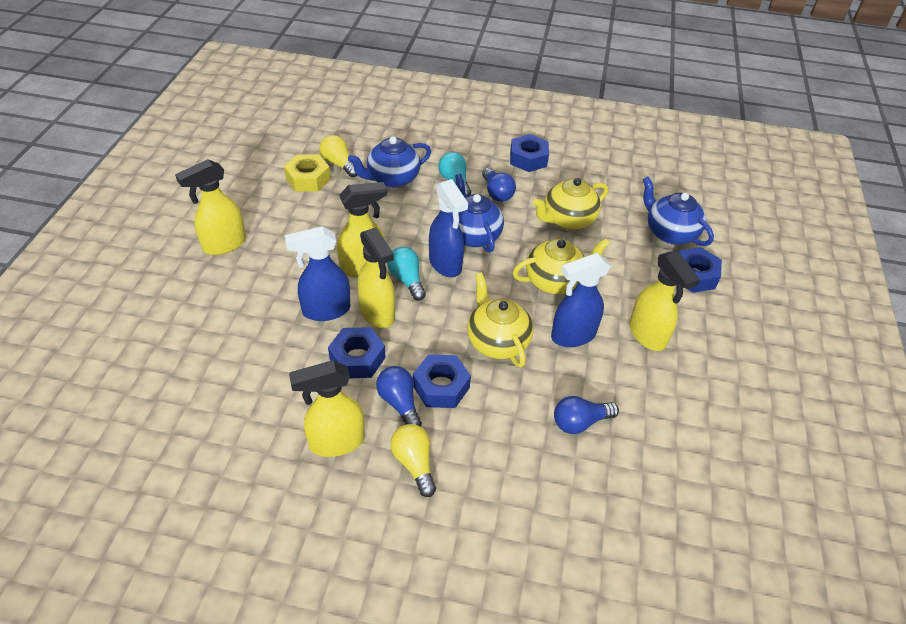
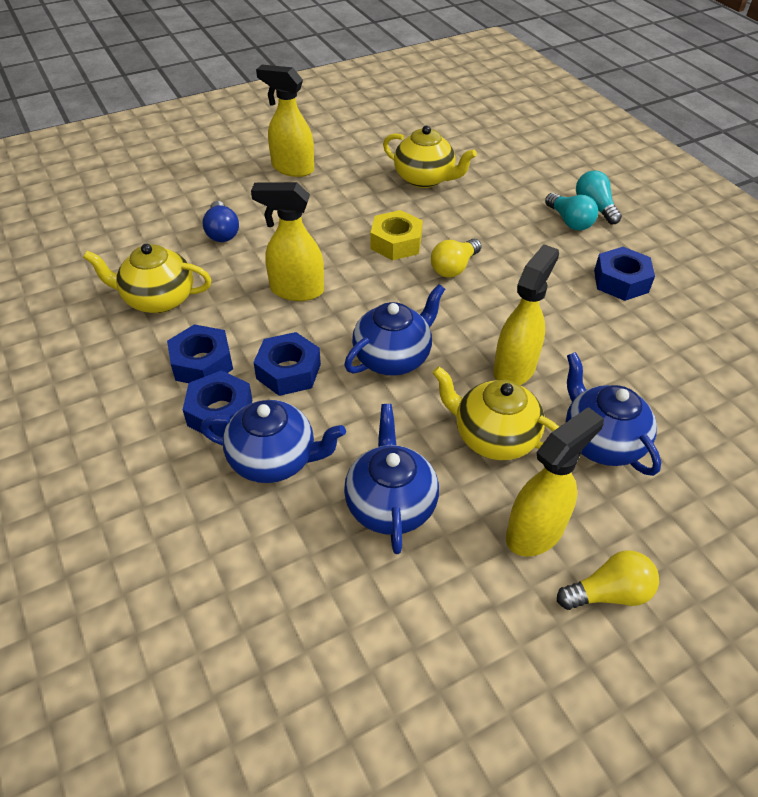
blue light bulb: 3 -> 1
blue spray bottle: 3 -> 0
blue teapot: 3 -> 4
yellow spray bottle: 5 -> 4

